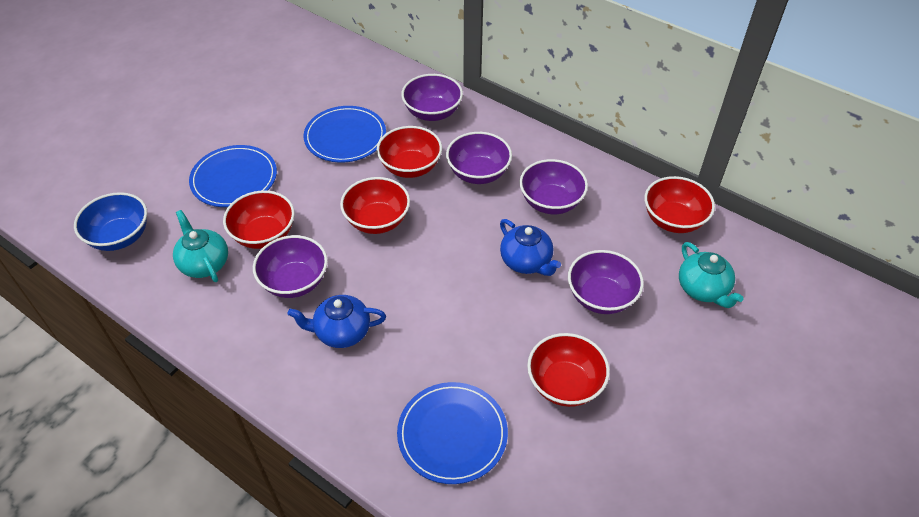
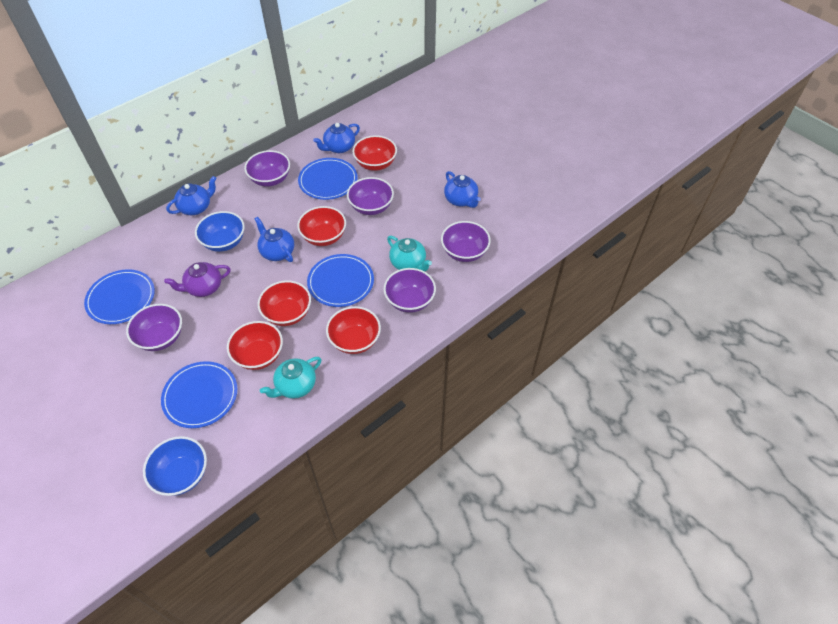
blue bowl: 1 -> 2
blue plate: 3 -> 4
blue teapot: 2 -> 4
purple teapot: 0 -> 1

